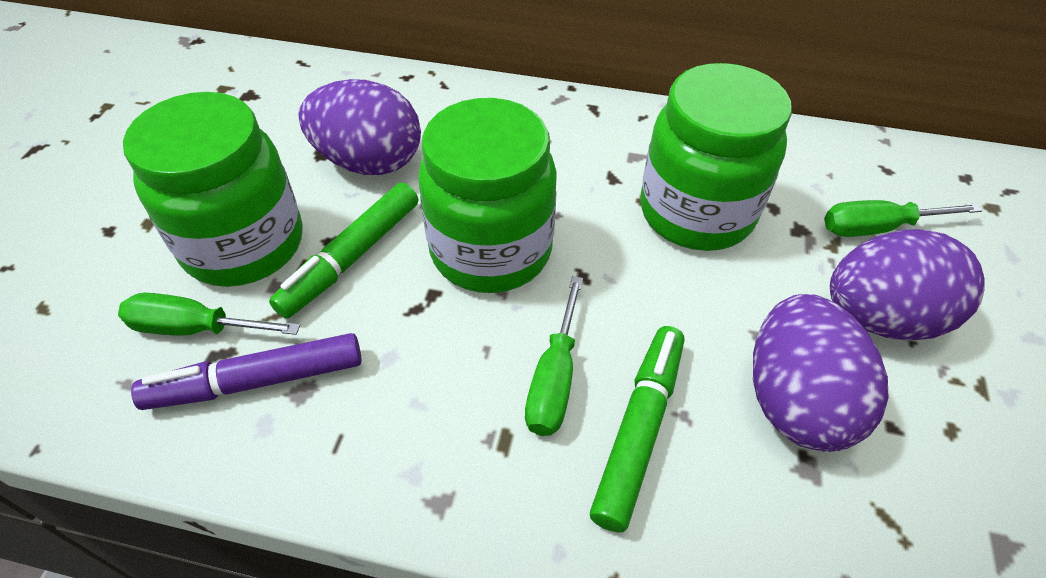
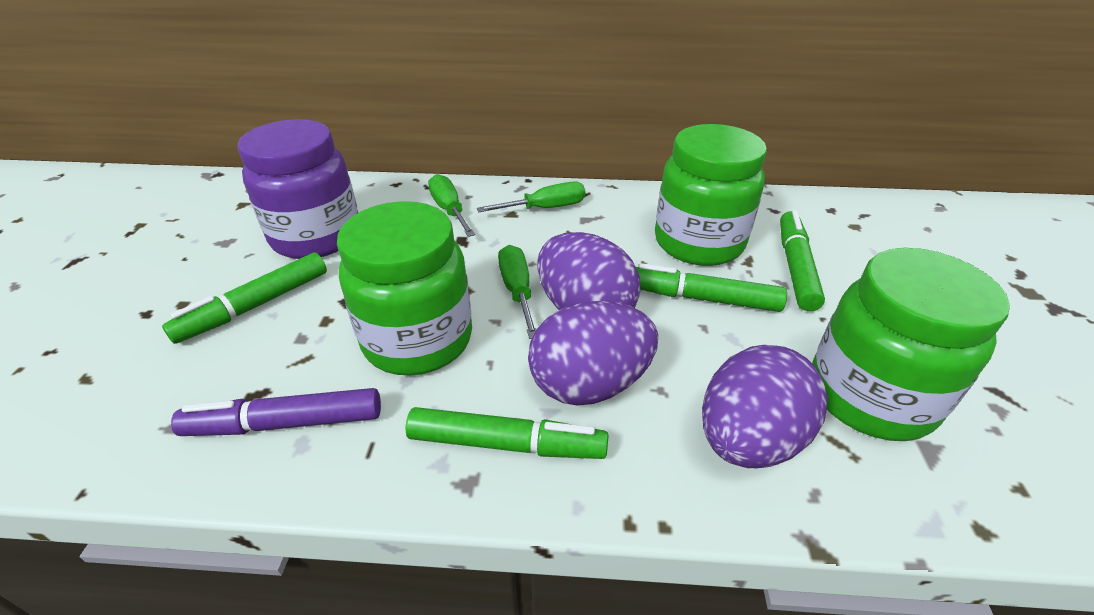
green marker: 2 -> 4
purple jar: 0 -> 1

